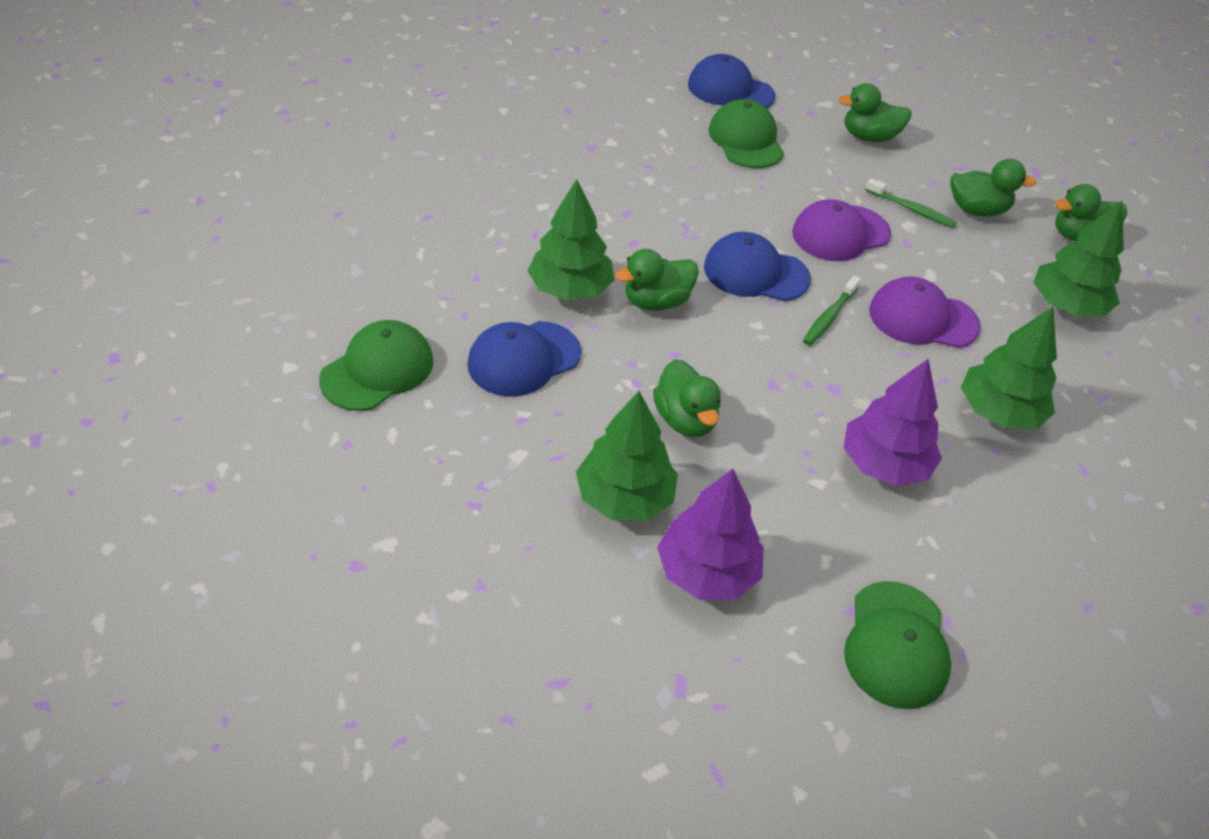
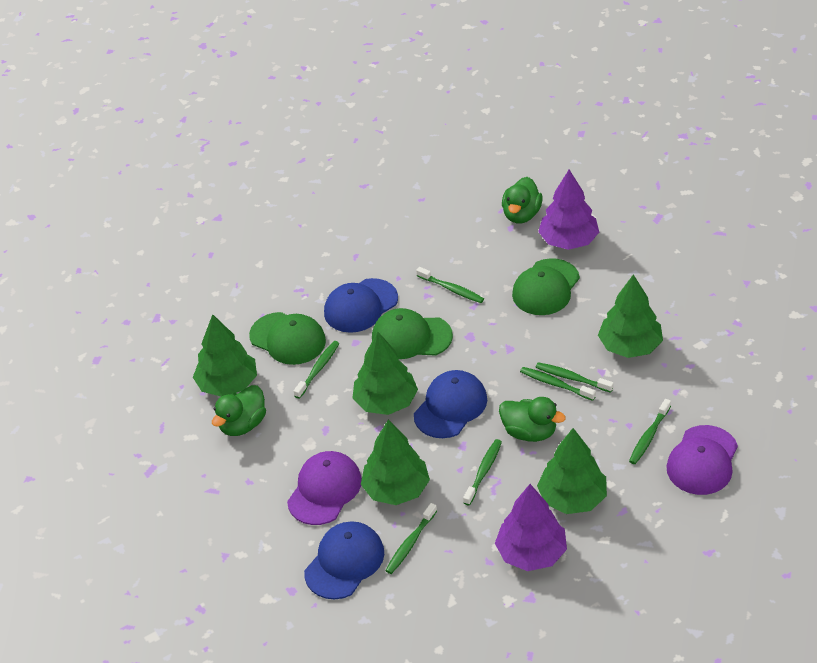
green duck: 5 -> 3
green toothbrush: 2 -> 7
green tree: 4 -> 5

